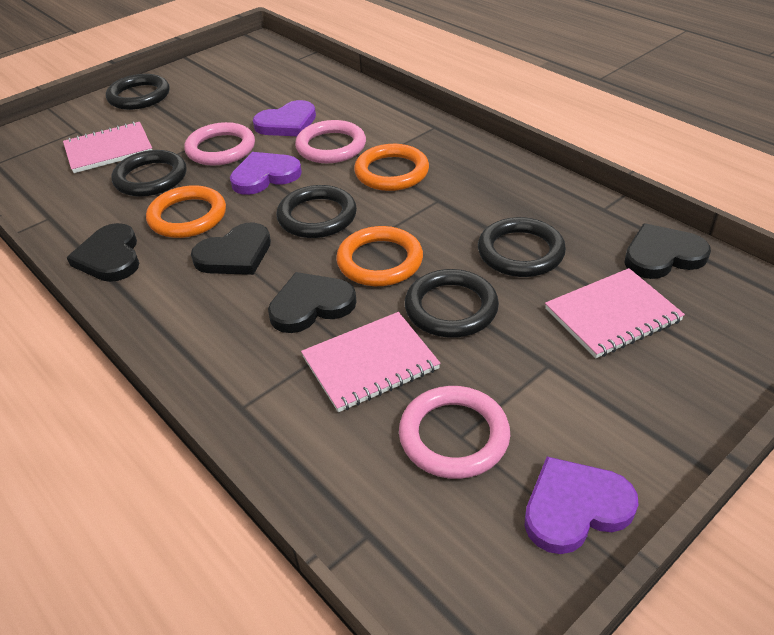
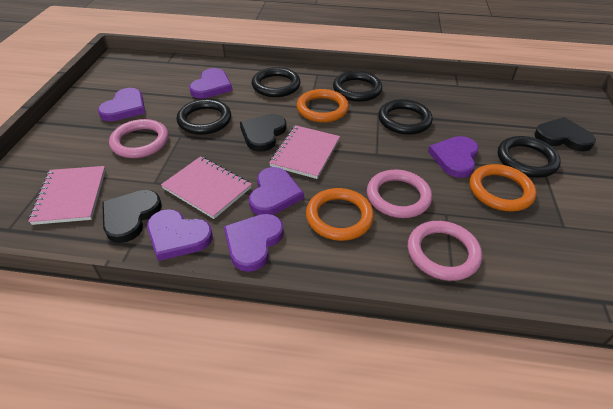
black heart: 4 -> 3
purple heart: 3 -> 6

